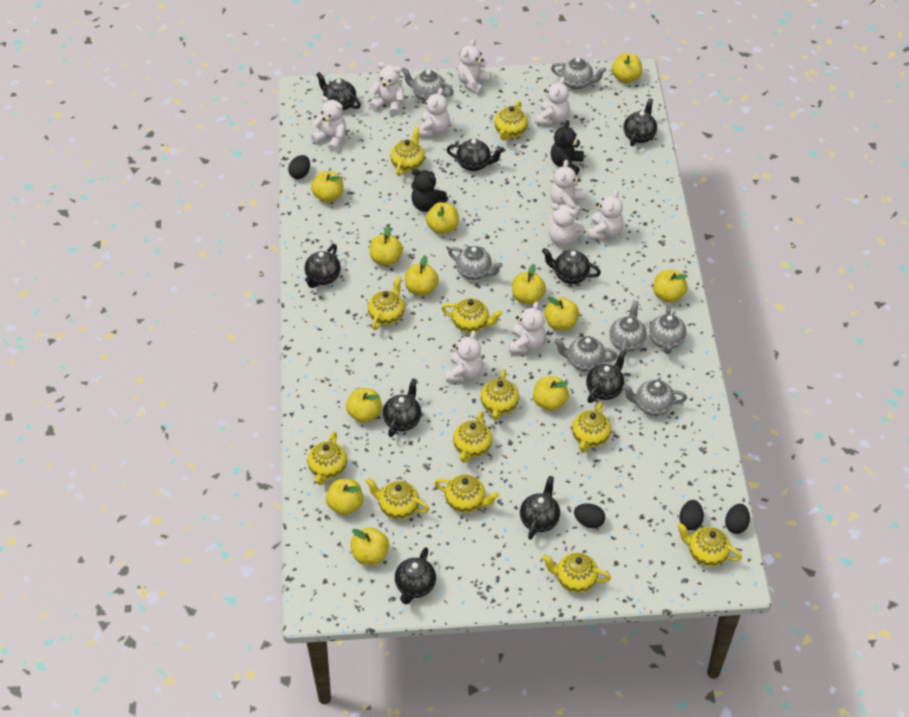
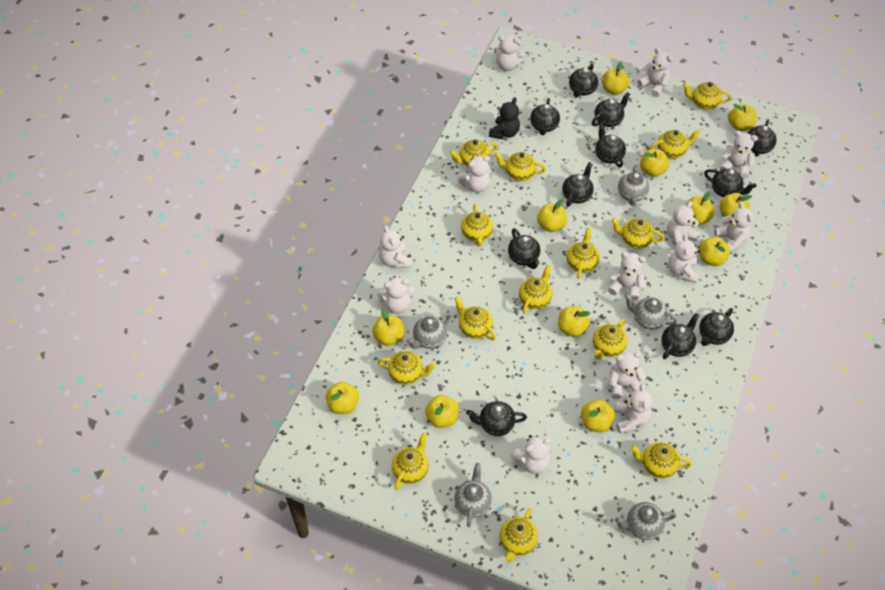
black egg: 4 -> 0
black teapot: 9 -> 11
black teddy bear: 2 -> 1
grey teapot: 7 -> 5
white teddy bear: 10 -> 13
yellow teapot: 12 -> 14

